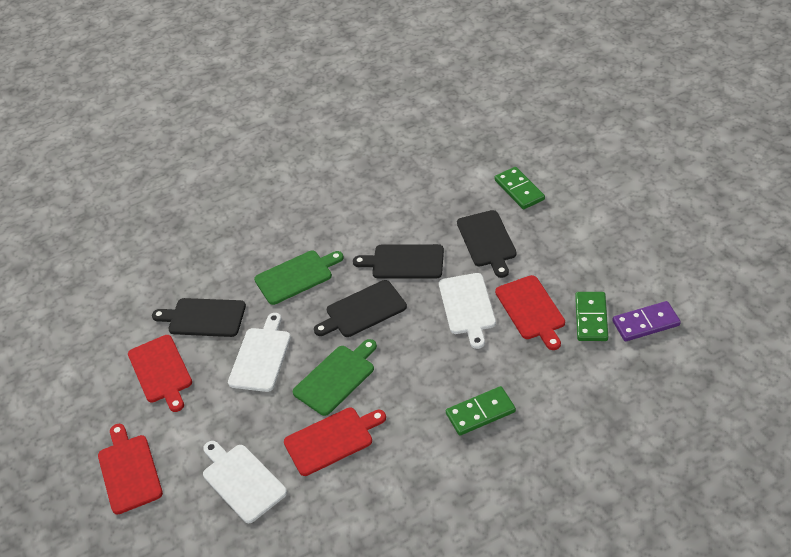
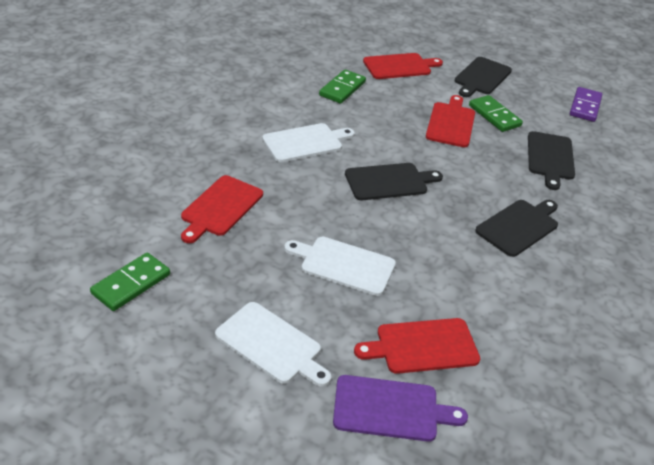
green cutting board: 2 -> 0
purple cutting board: 0 -> 1

